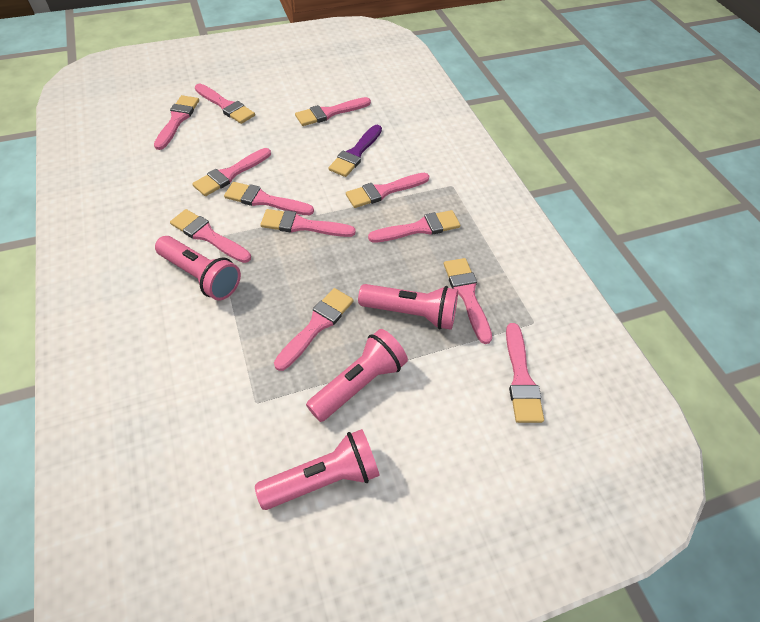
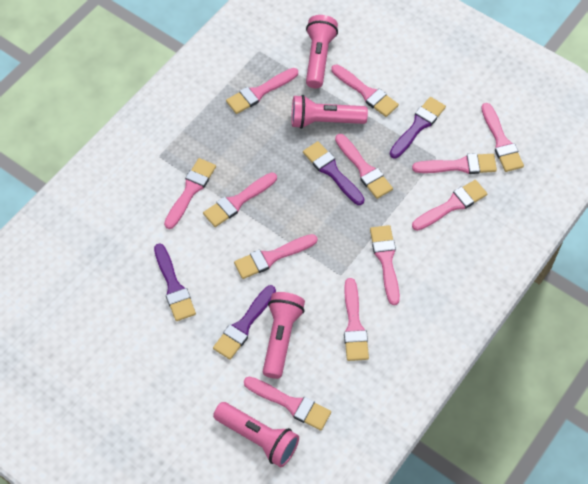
purple brush: 1 -> 4

